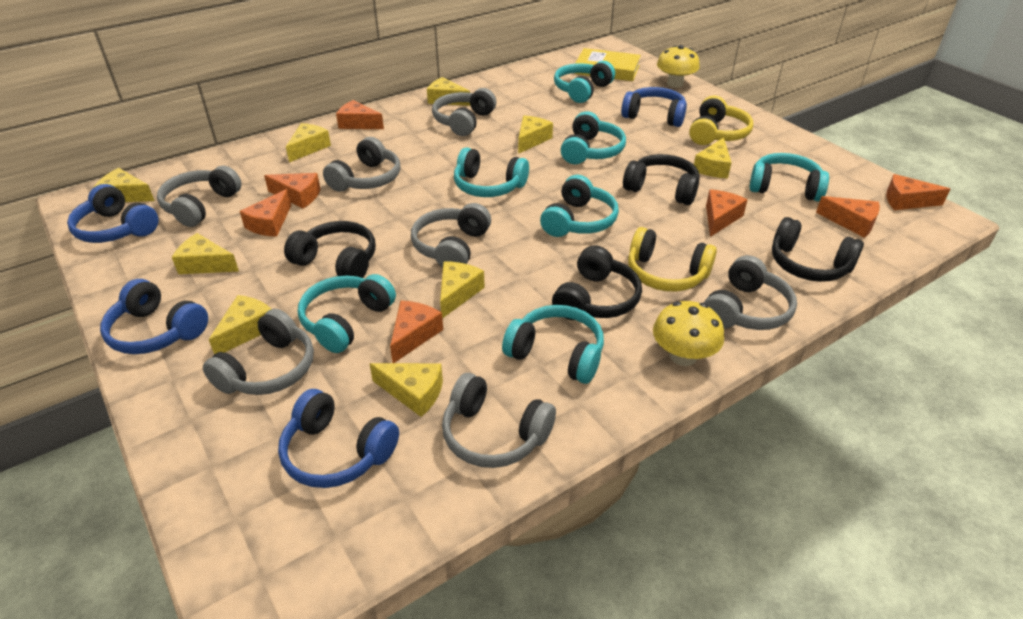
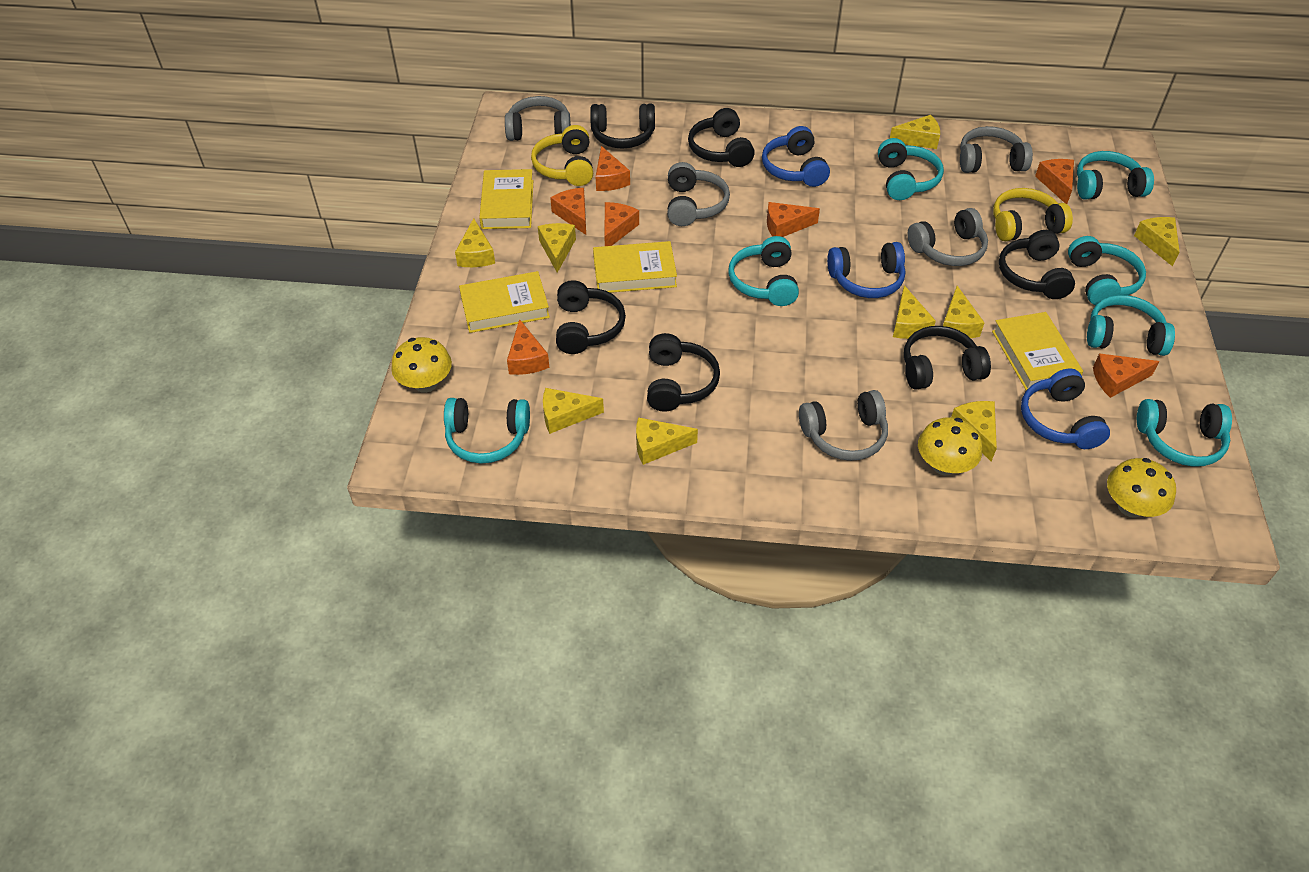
black headphones: 4 -> 6
blue headphones: 4 -> 3
grey headphones: 7 -> 5
yellow book: 1 -> 4
yellow mushroom: 2 -> 3

